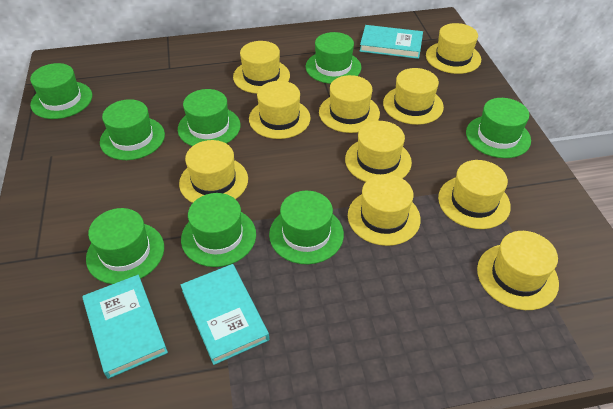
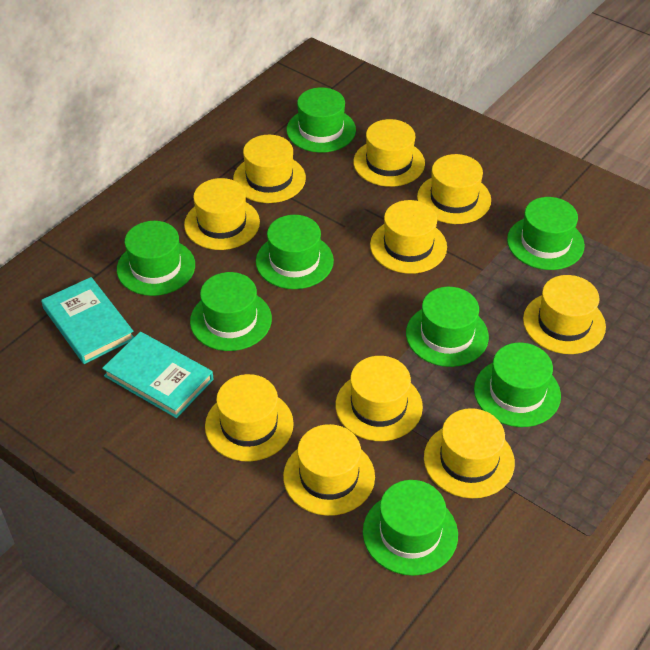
turquoise book: 3 -> 2

